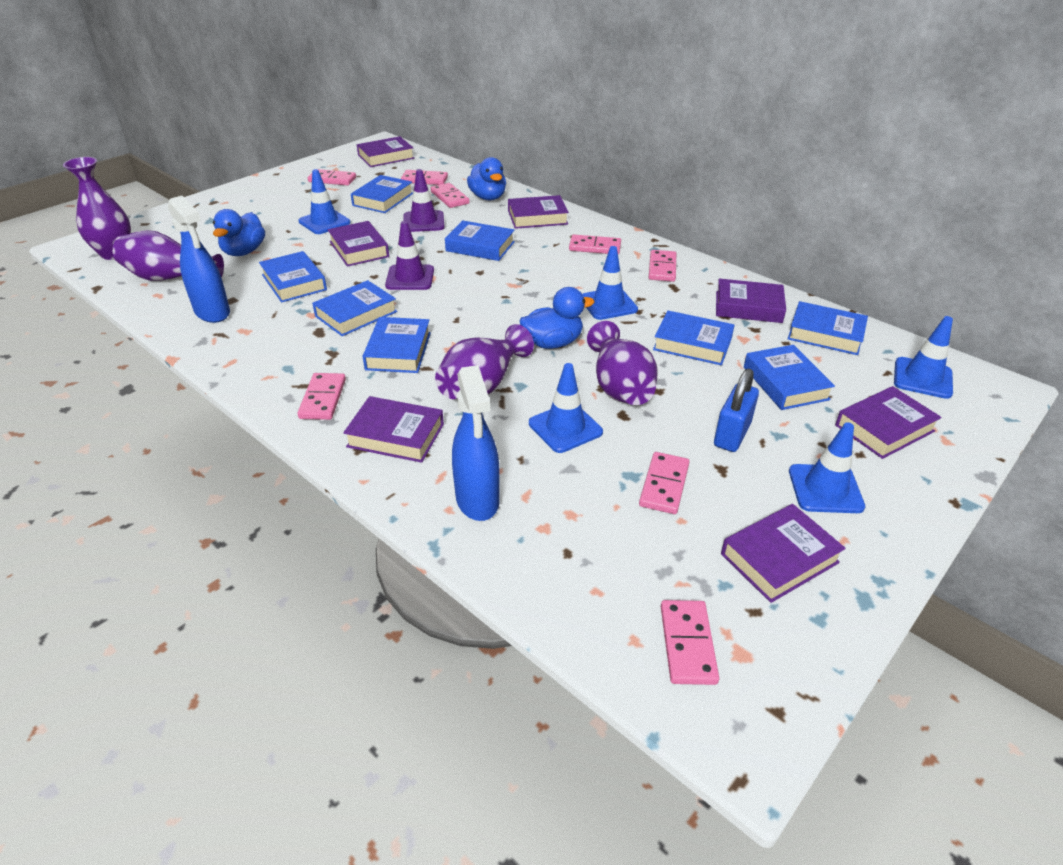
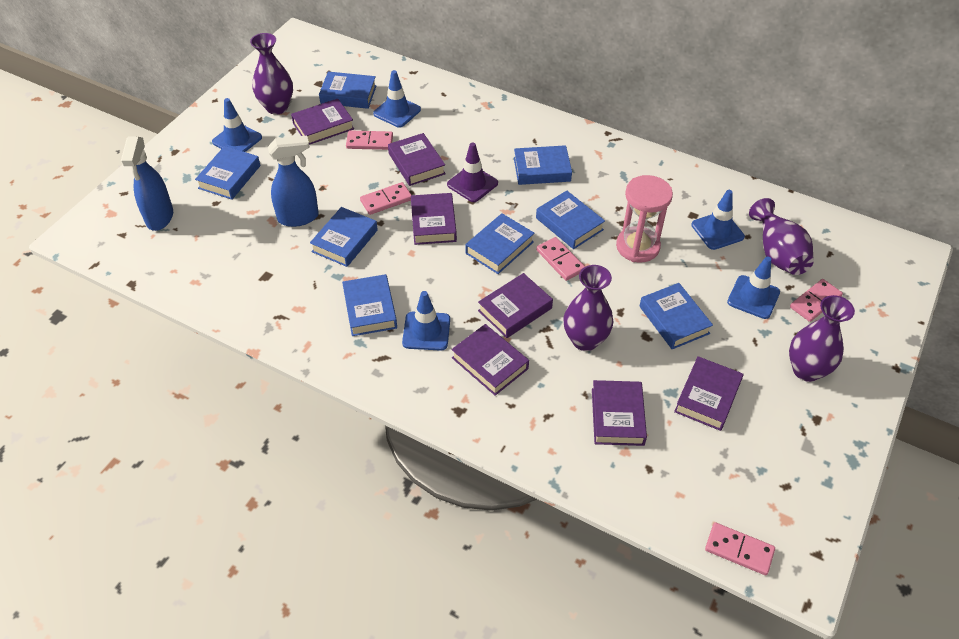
blue duck: 3 -> 0
blue padlock: 1 -> 0
pink domino: 8 -> 5
pink hourglass: 0 -> 1
purple traffic cone: 2 -> 1

